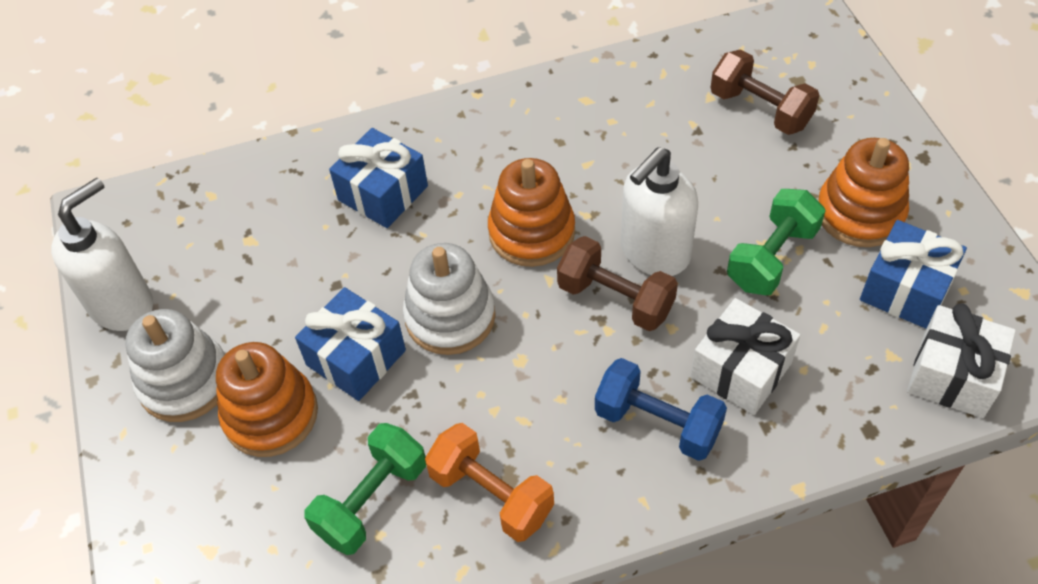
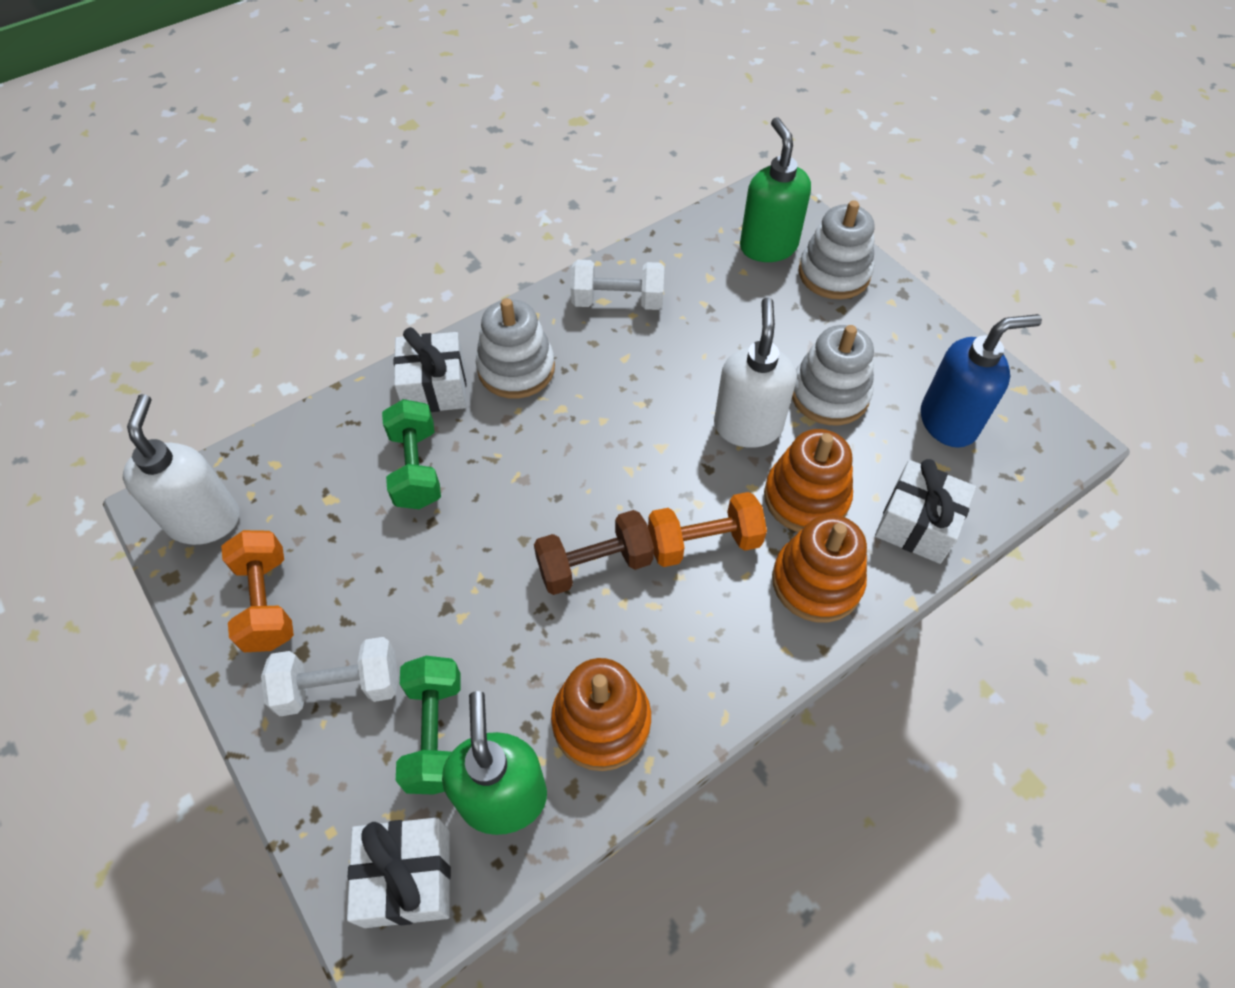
blue dumbbell: 1 -> 0
blue gift: 3 -> 0
blue soap dispenser: 0 -> 1
brown dumbbell: 2 -> 1
green soap dispenser: 0 -> 2
orange dumbbell: 1 -> 2
white dumbbell: 0 -> 2
white gift: 2 -> 3
white stacking toy: 2 -> 3

